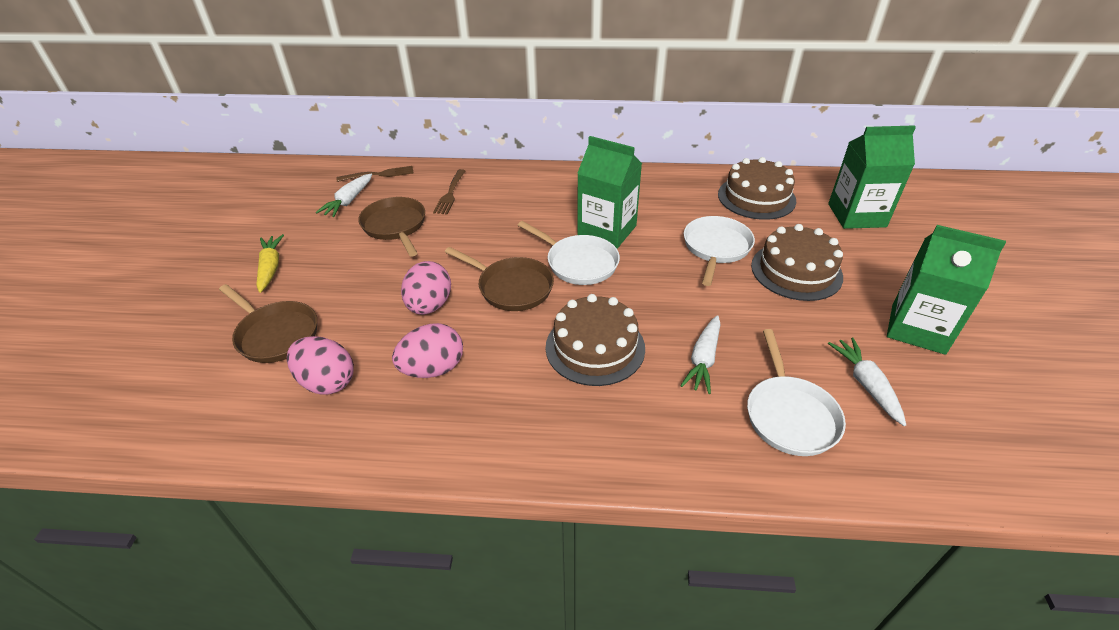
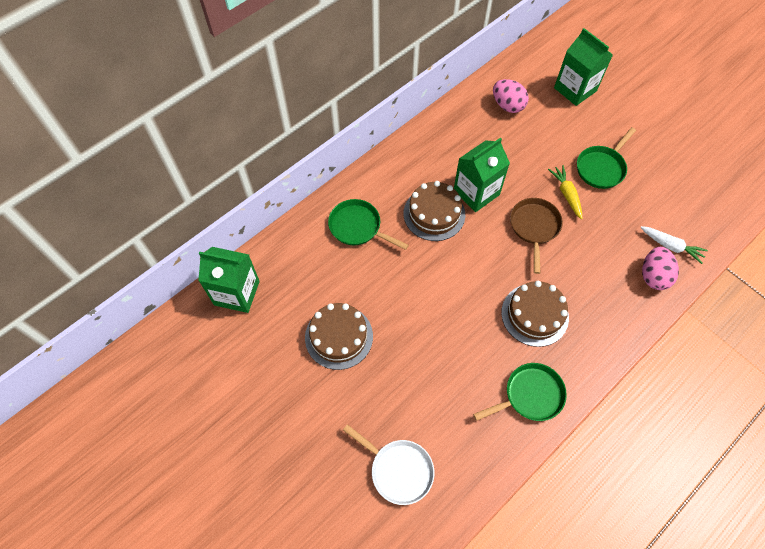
brown fork: 2 -> 0
brown pan: 3 -> 1
green pan: 0 -> 3
pink egg: 3 -> 2
white carrot: 3 -> 1
white pan: 3 -> 1

